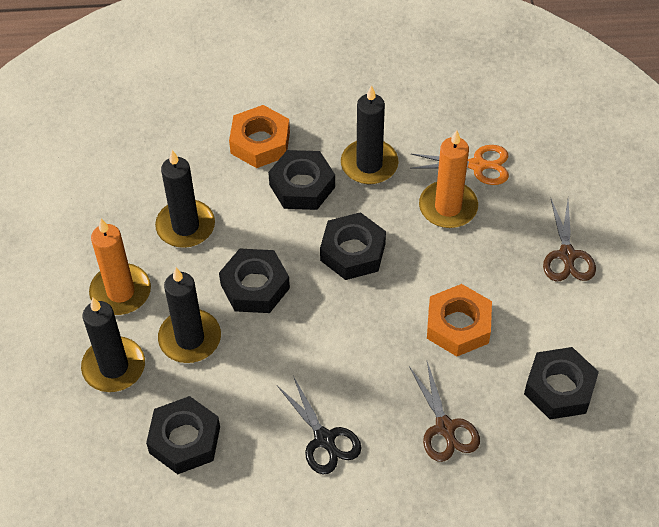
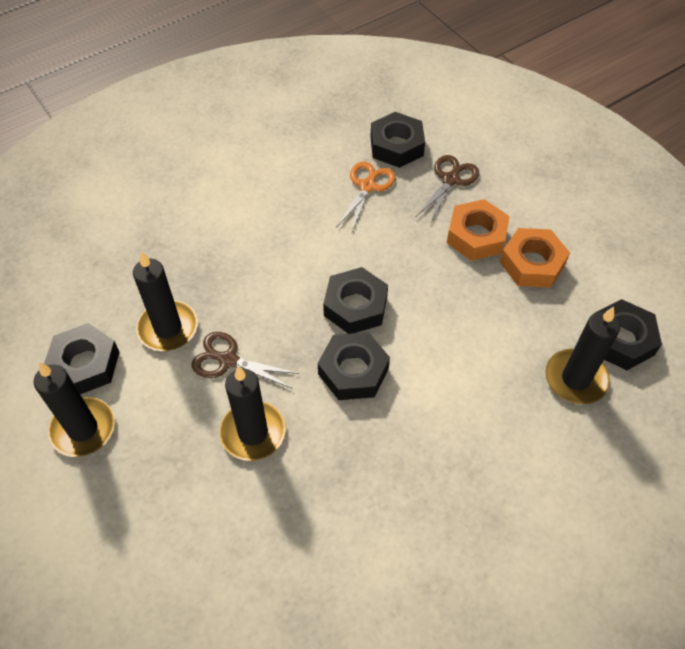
black scissors: 1 -> 0
orange candle: 2 -> 0

